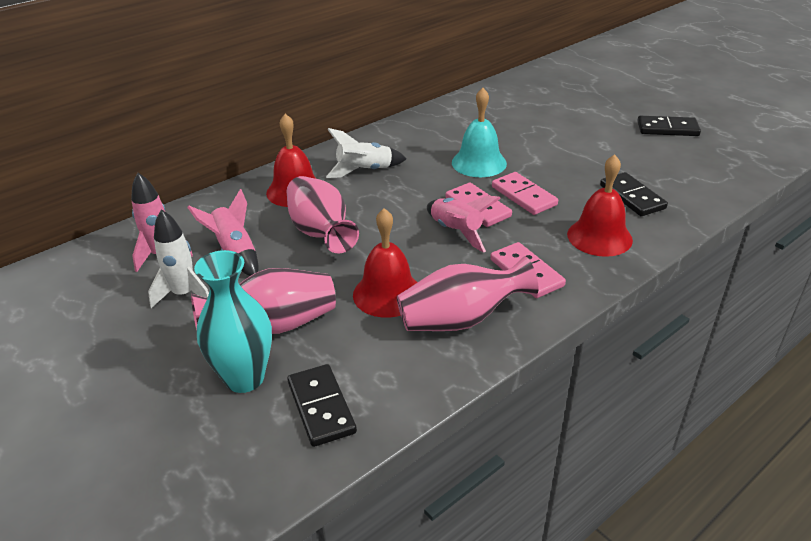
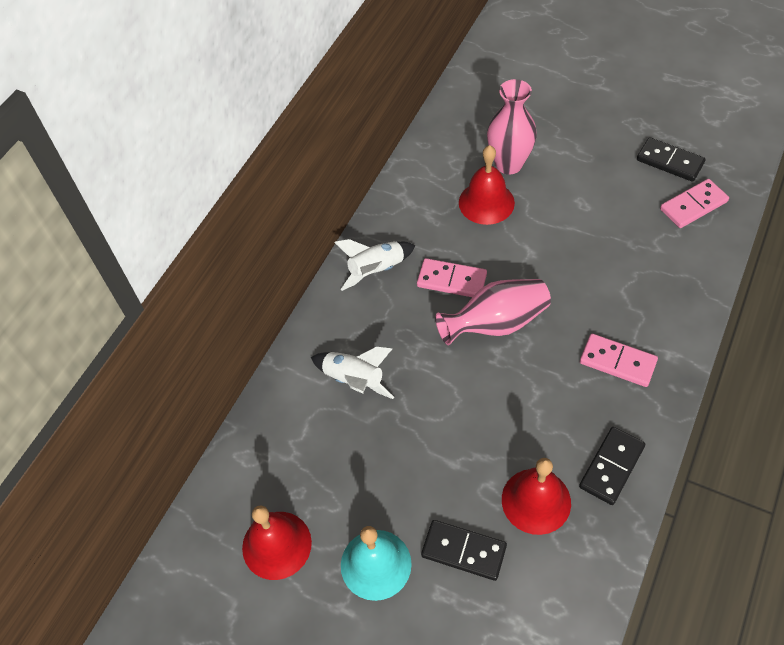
pink rocket: 3 -> 0
pink vase: 3 -> 2
turquoise vase: 1 -> 0

